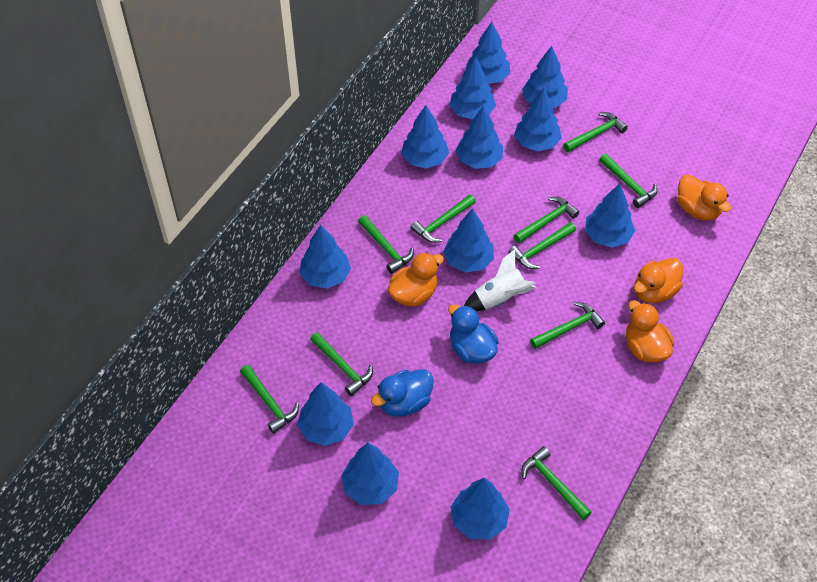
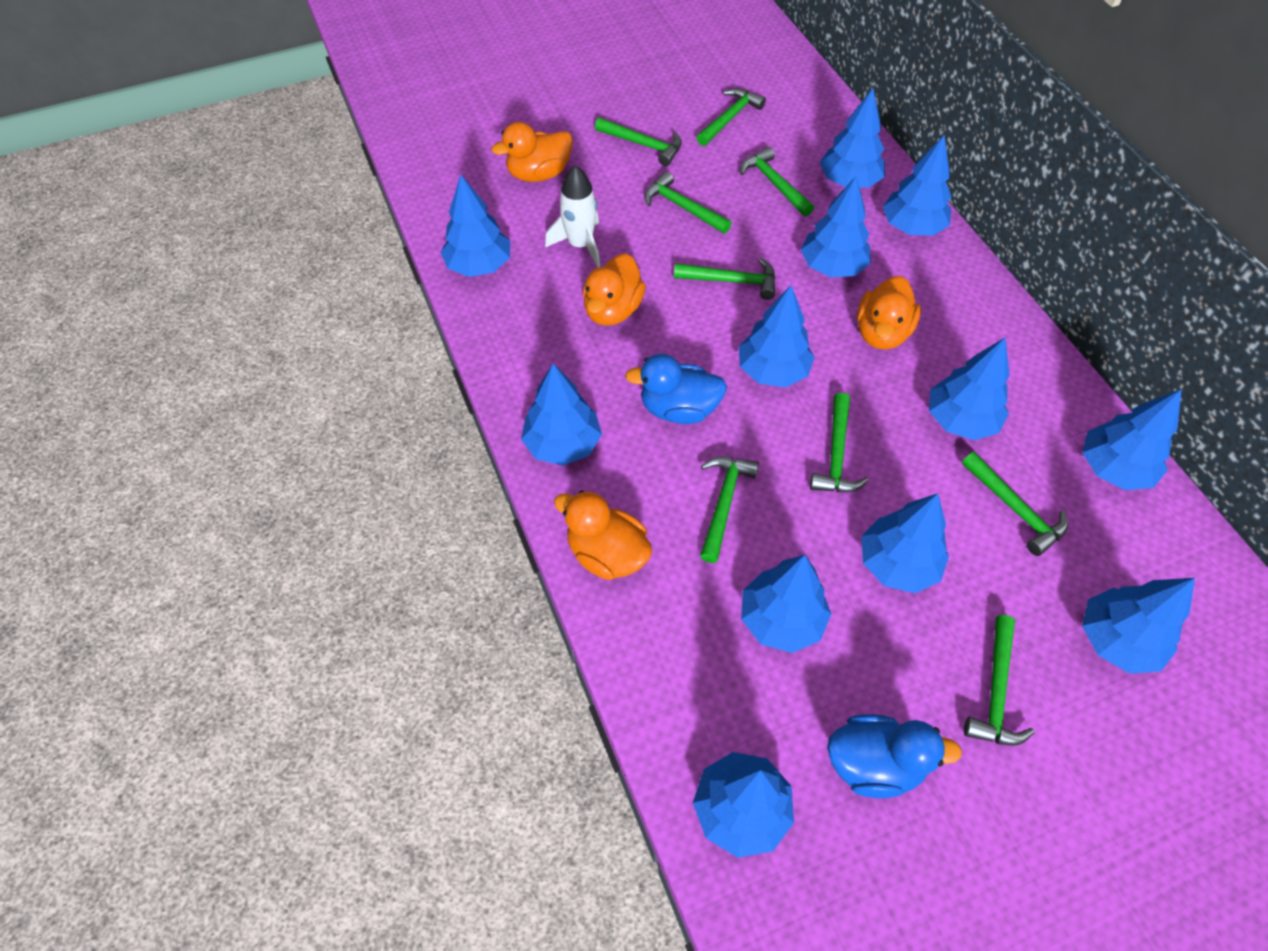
green hammer: 10 -> 9

